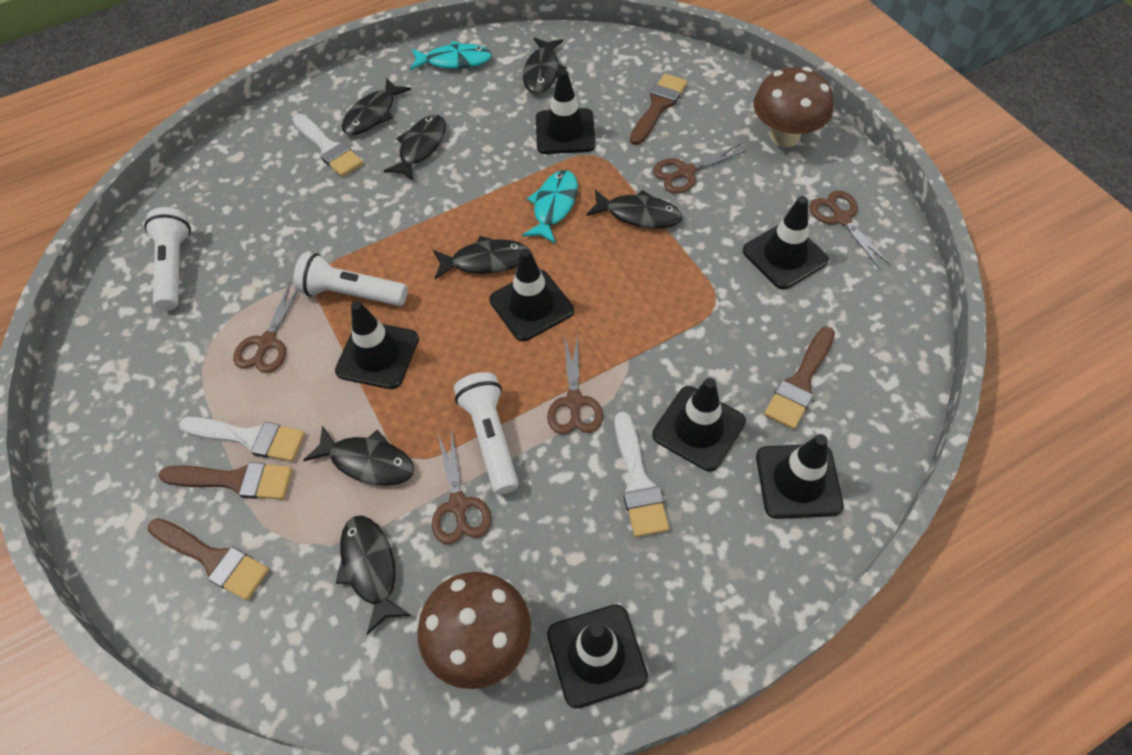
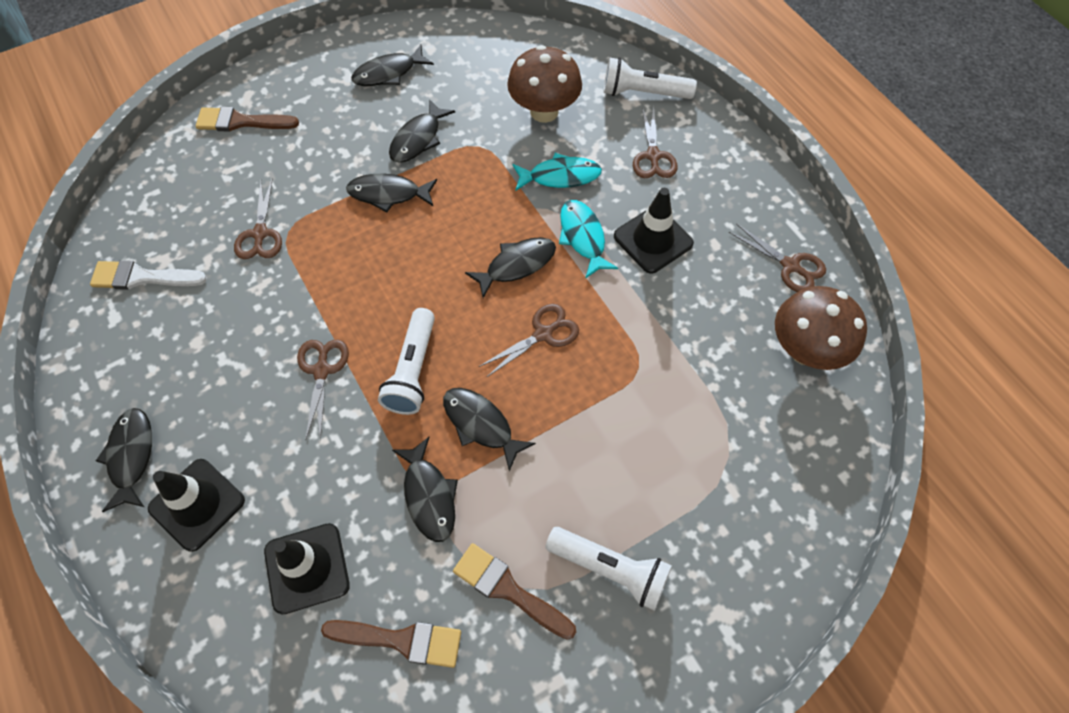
black traffic cone: 7 -> 3
brown brush: 4 -> 3
white brush: 3 -> 1

